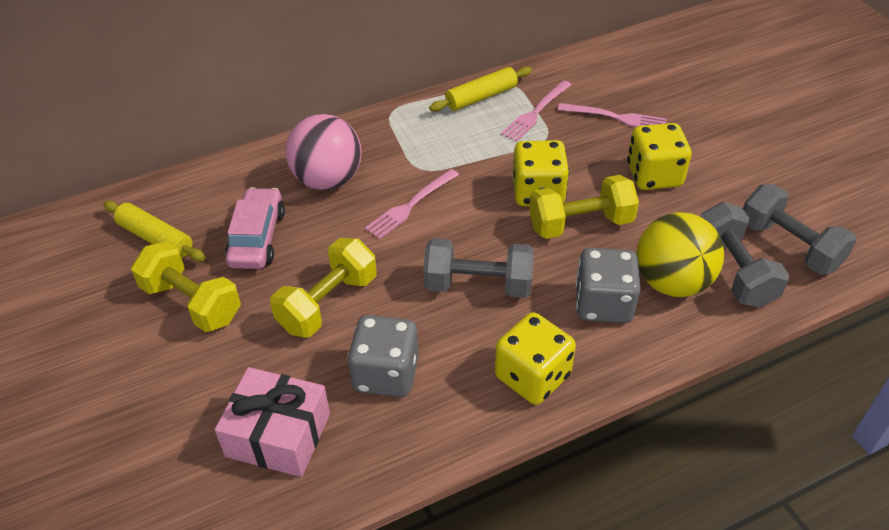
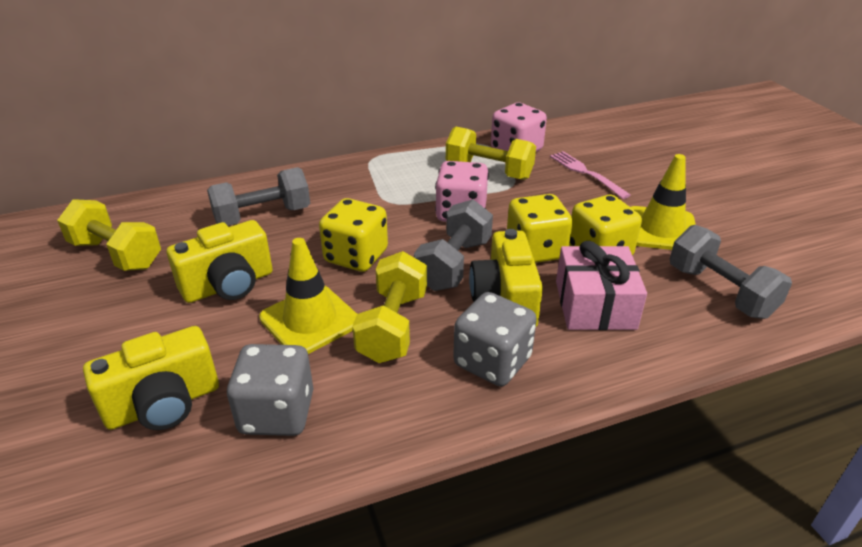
pink ball: 1 -> 0
pink car: 1 -> 0
pink dice: 0 -> 2
pink fork: 3 -> 1
yellow ball: 1 -> 0
yellow camera: 0 -> 3
yellow rolling pin: 2 -> 0
yellow traffic cone: 0 -> 2

